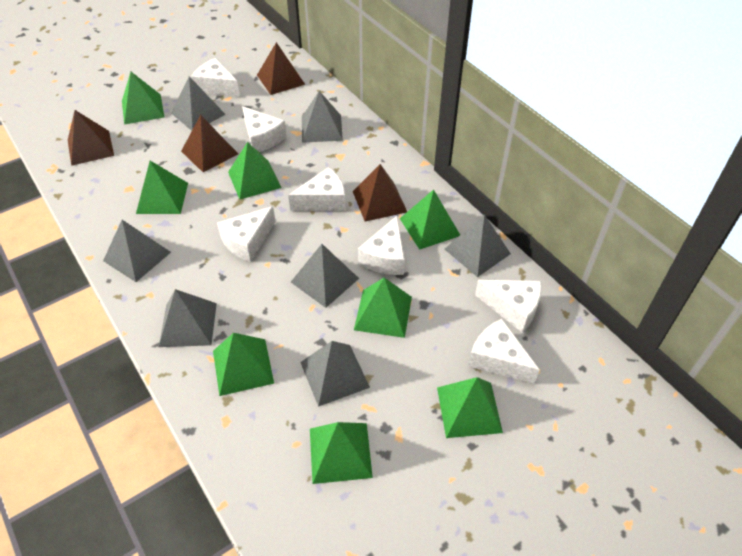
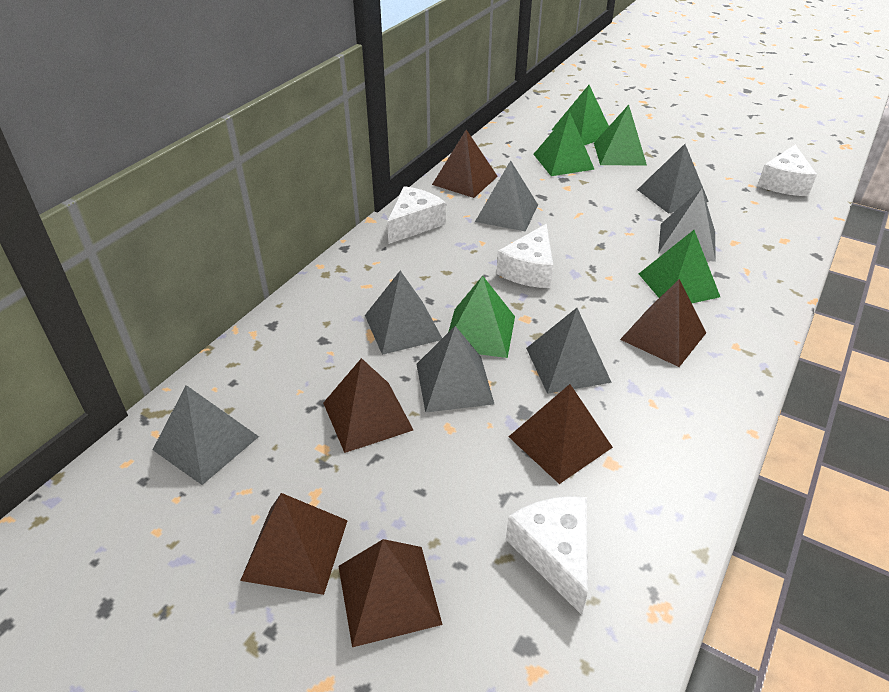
brown pyramid: 4 -> 6
green pyramid: 8 -> 5
white cheese: 7 -> 4

